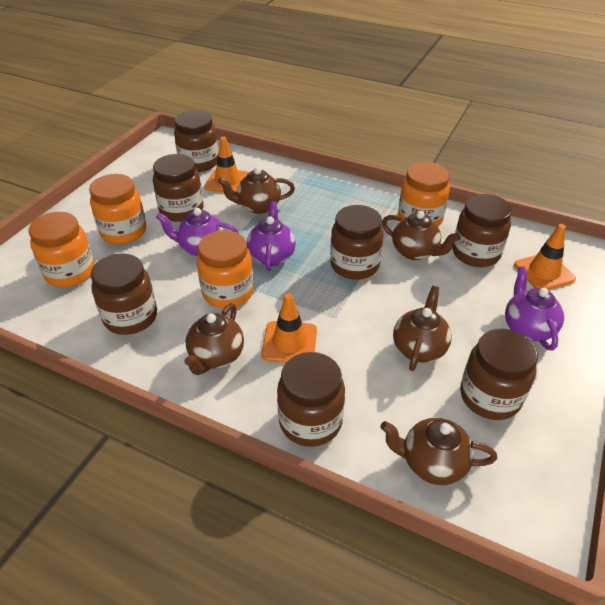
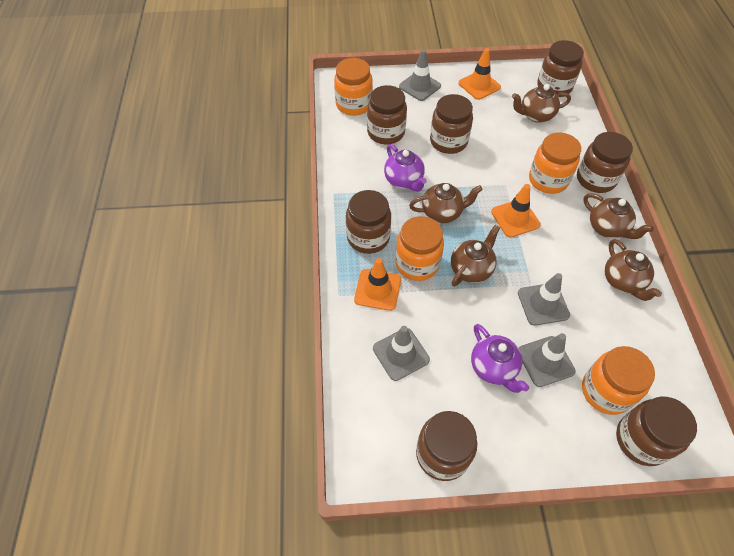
grey traffic cone: 0 -> 4
purple teapot: 3 -> 2

